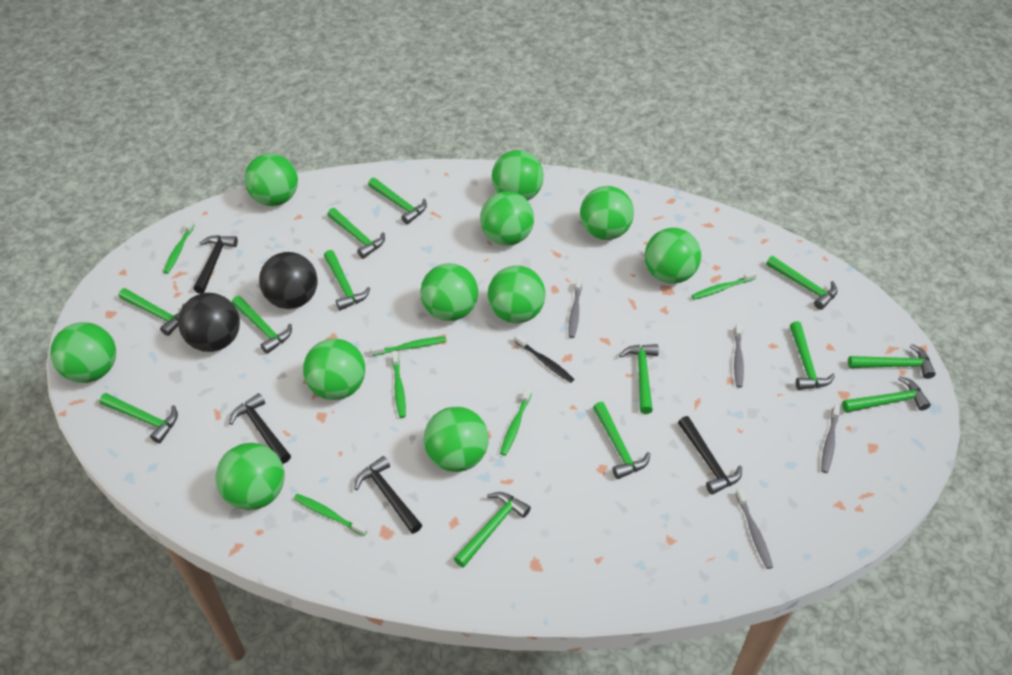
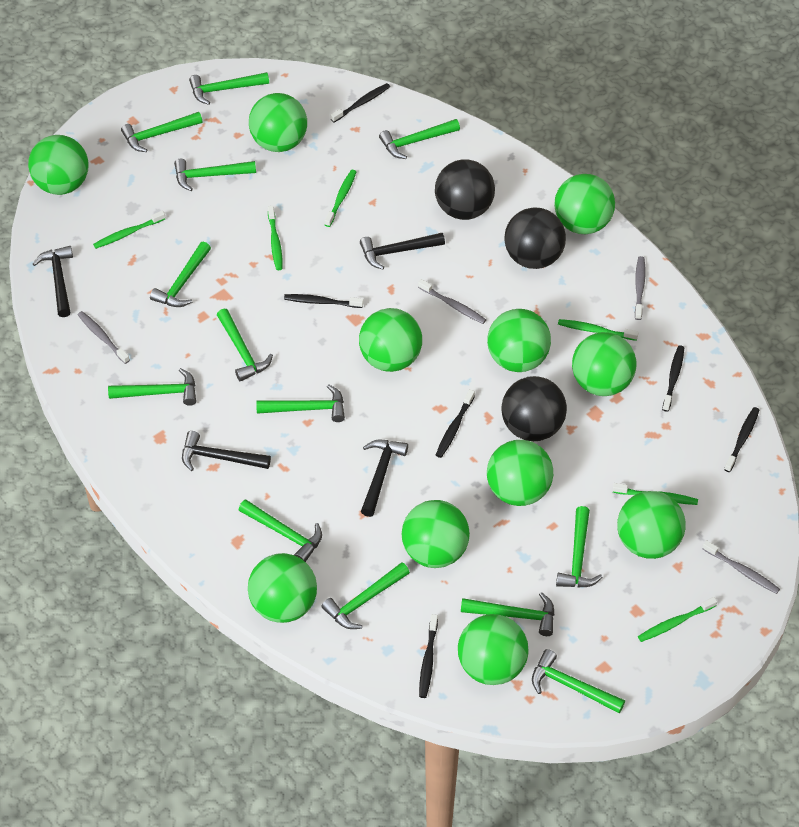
black ball: 2 -> 3
black toothbrush: 1 -> 6

